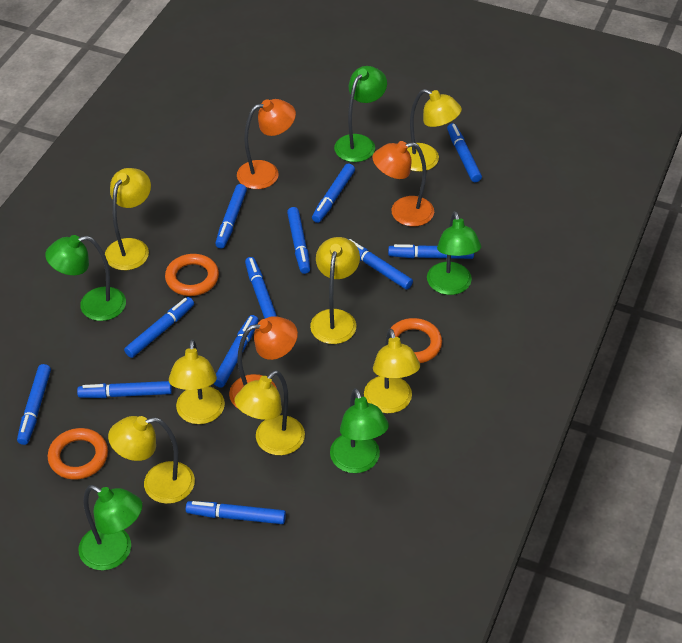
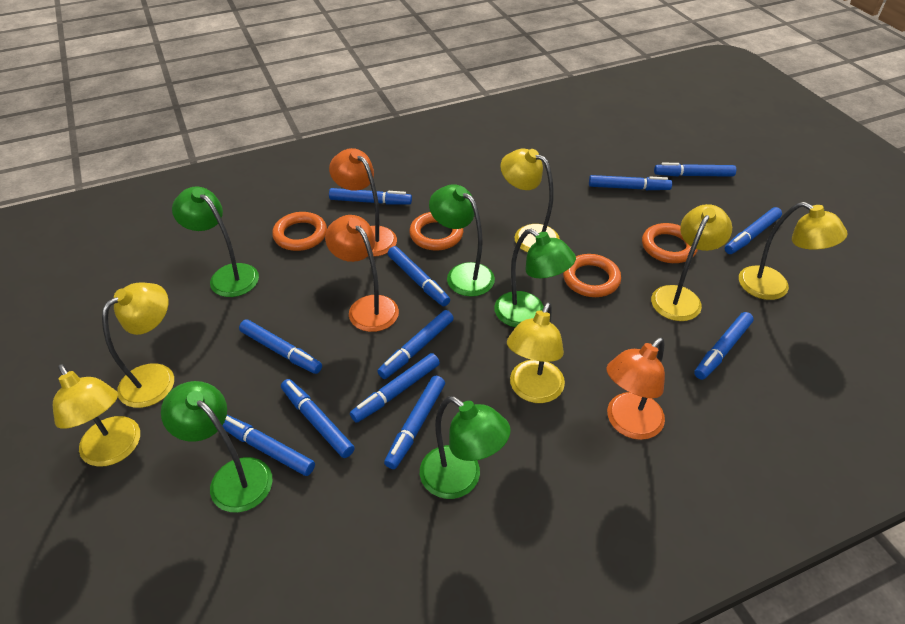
orange ring: 3 -> 4
yellow lamp: 7 -> 6

